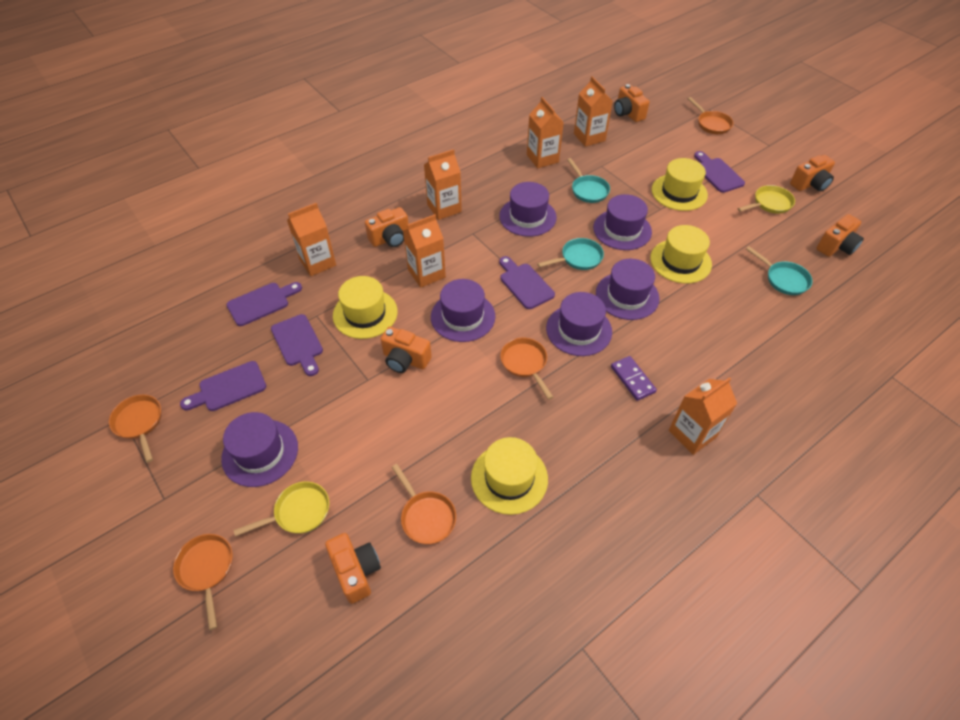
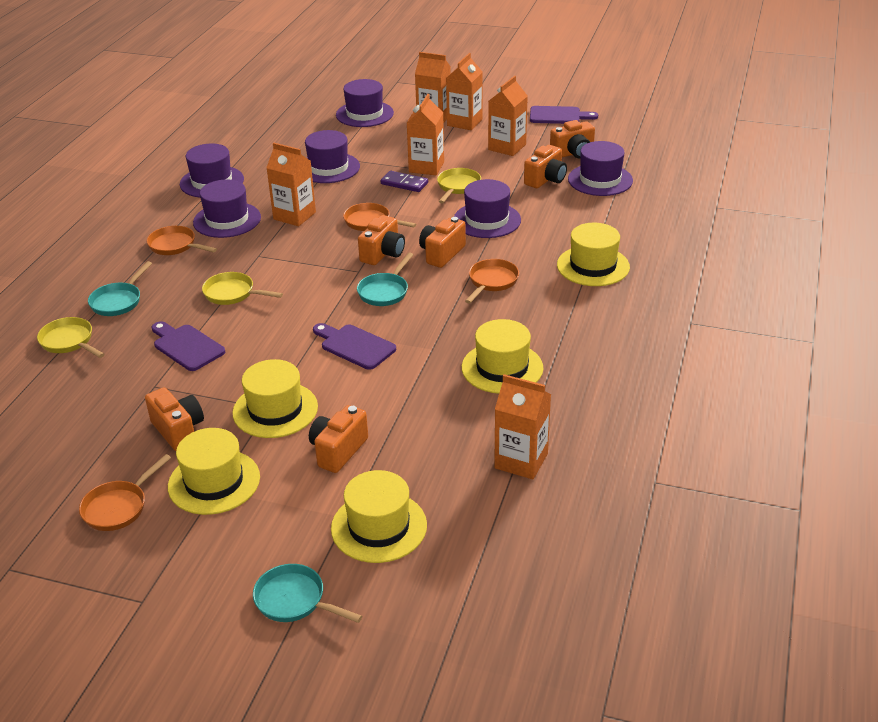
orange pan: 5 -> 4
purple cutting board: 5 -> 3
yellow hat: 4 -> 5
yellow pan: 2 -> 3

